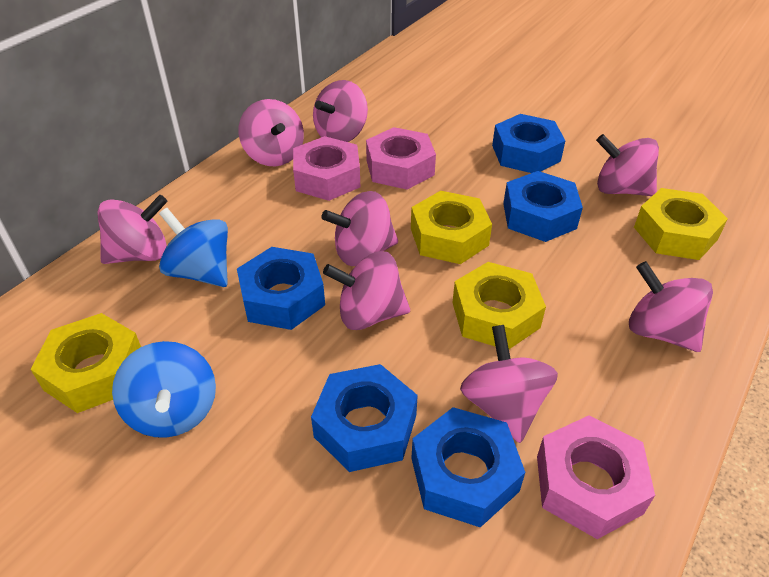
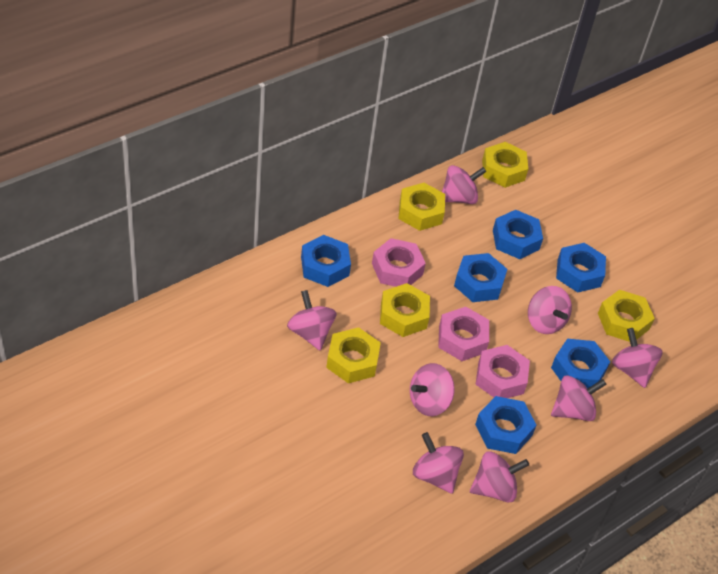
blue nut: 5 -> 6
blue spinning top: 2 -> 0
yellow nut: 4 -> 5

